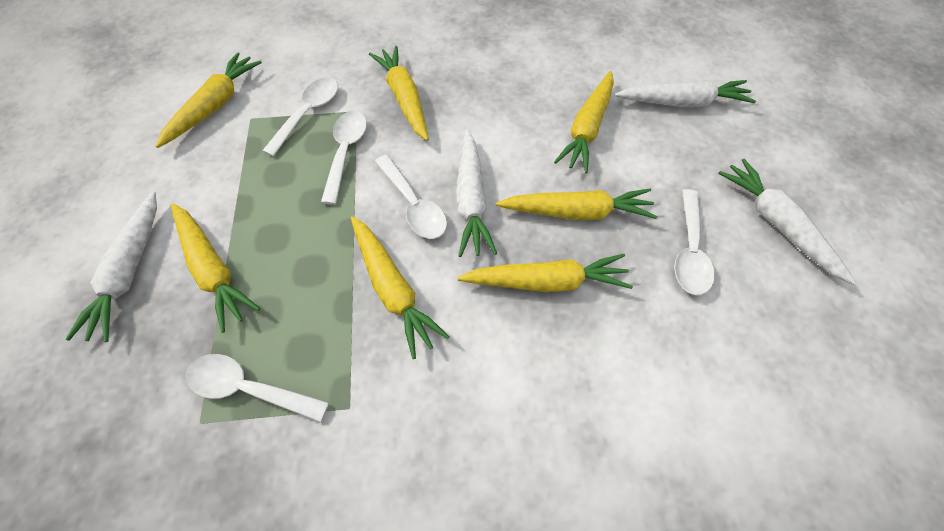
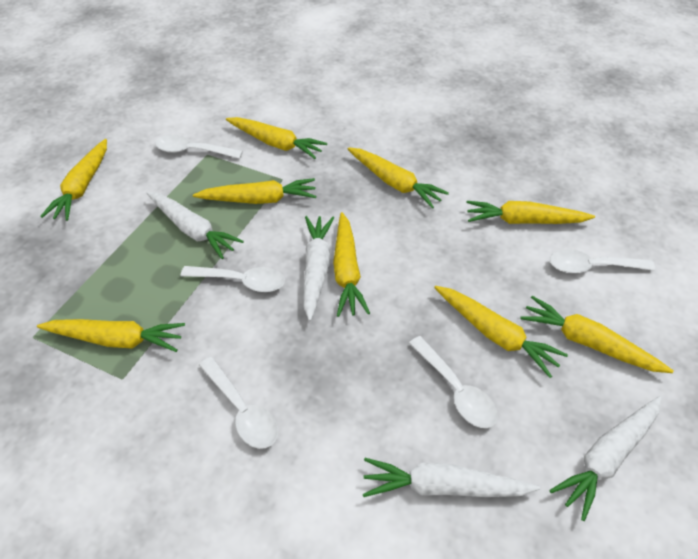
yellow carrot: 7 -> 9

